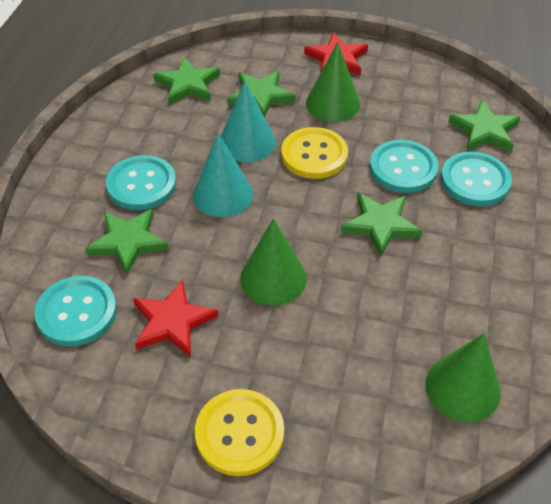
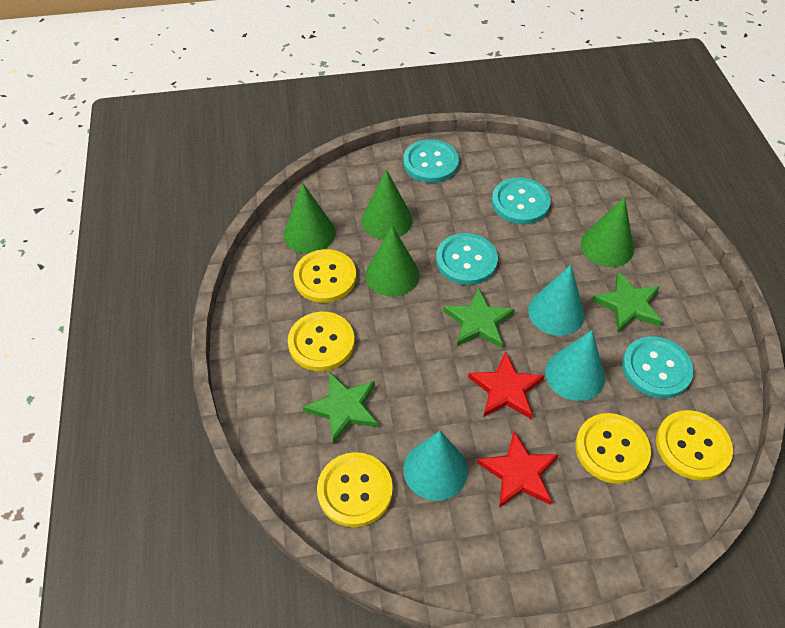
green cone: 3 -> 4
green star: 5 -> 3
turquoise cone: 2 -> 3
yellow button: 2 -> 5

